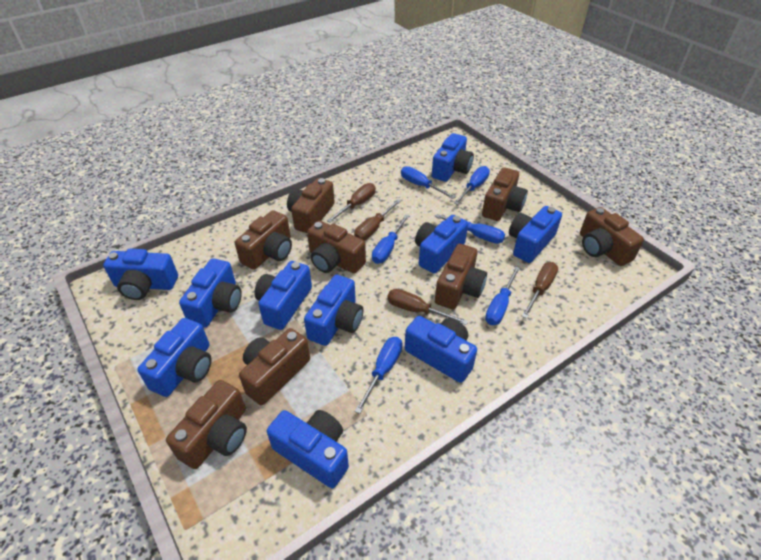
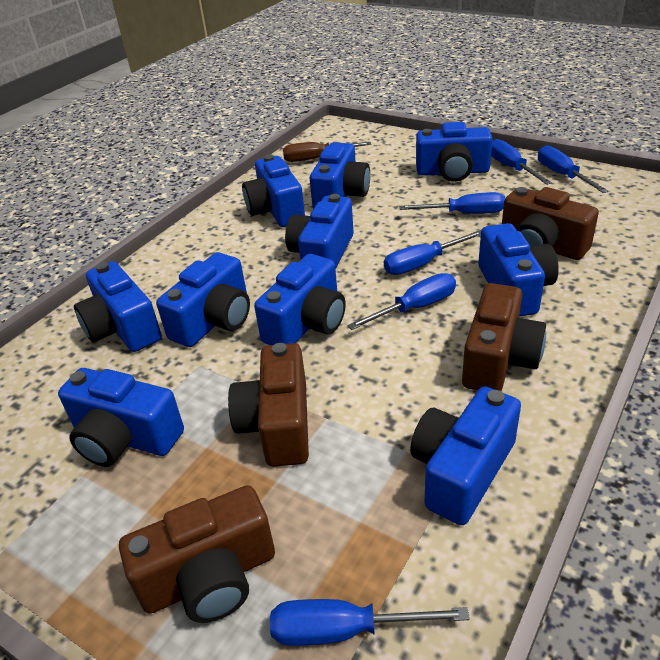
brown camera: 8 -> 4
brown screwdriver: 4 -> 1

